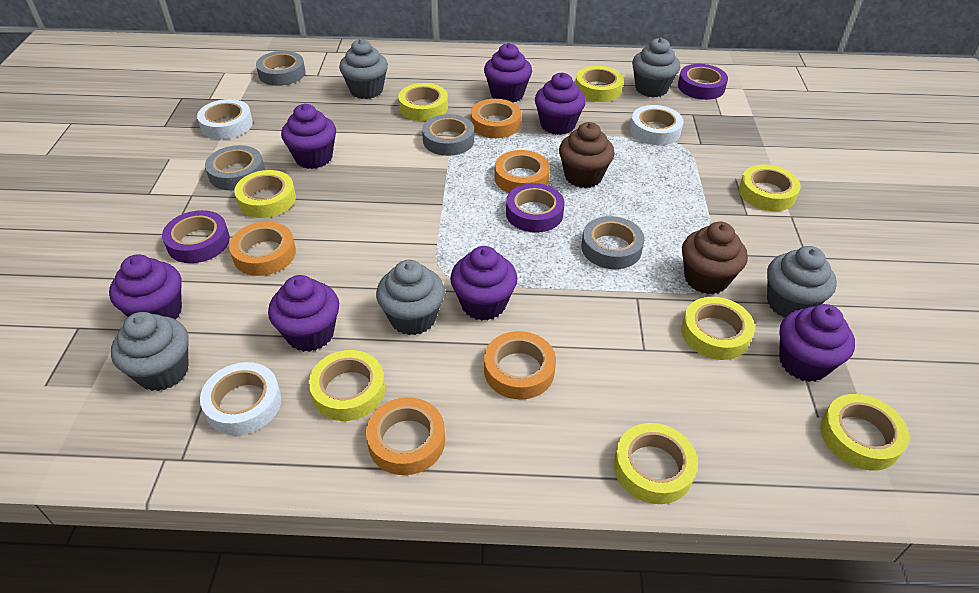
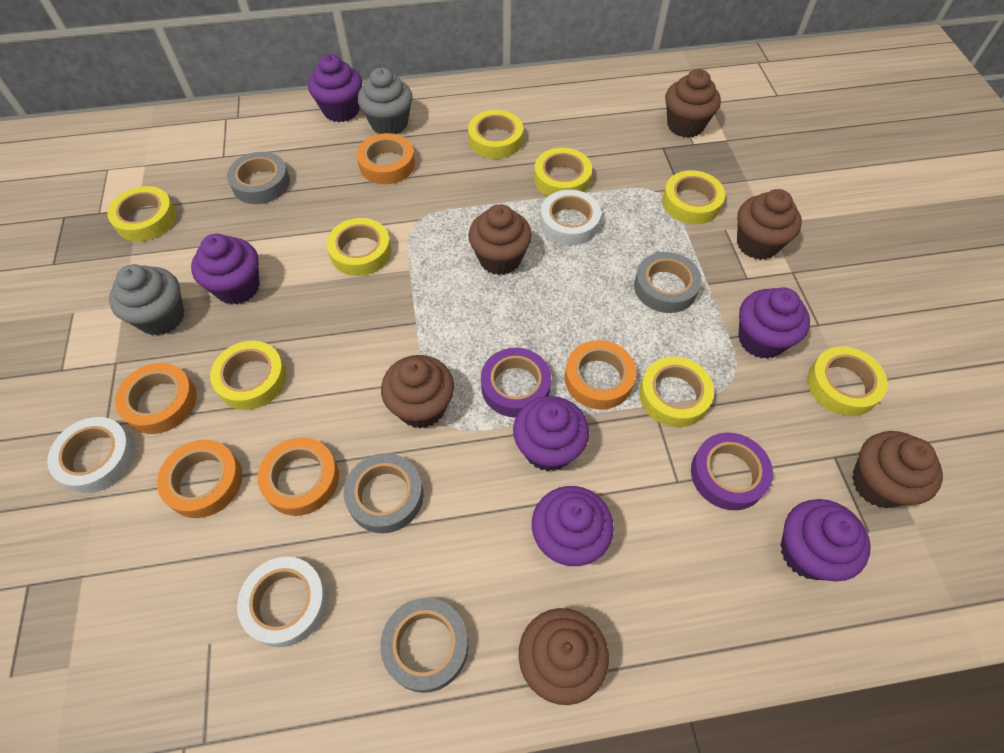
brown cupcake: 2 -> 6
grey cupcake: 5 -> 2
purple cupcake: 7 -> 6
purple tape: 3 -> 2

